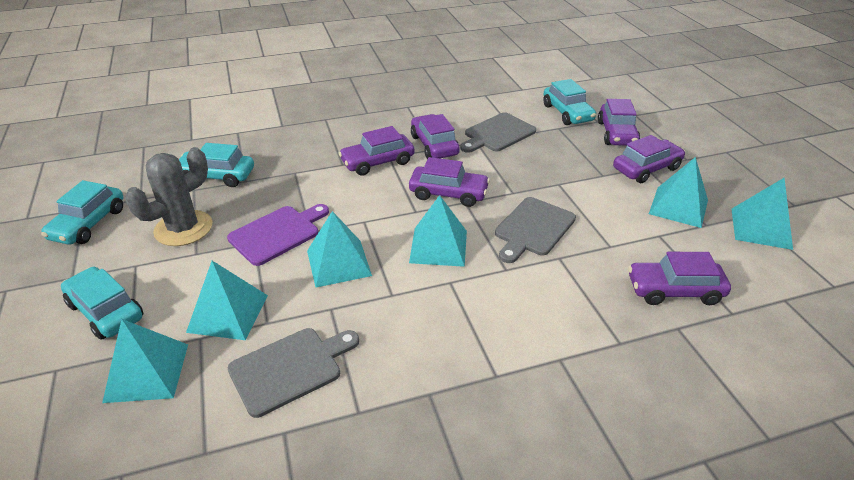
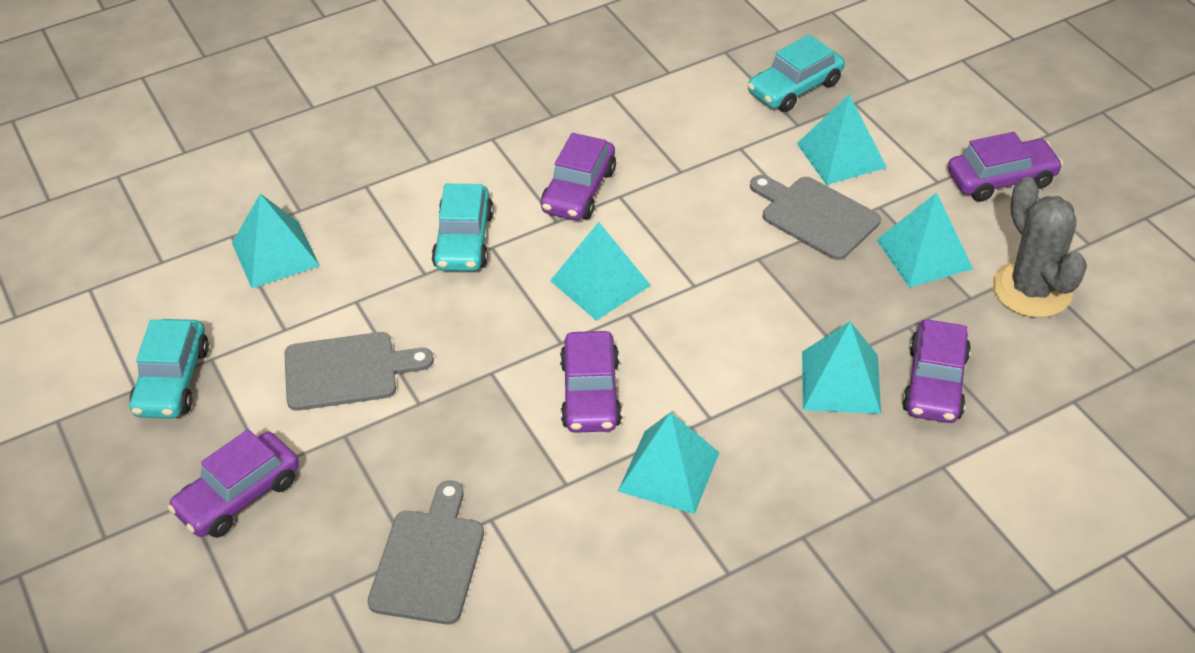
purple car: 6 -> 5
purple cutting board: 1 -> 0
turquoise car: 4 -> 3

